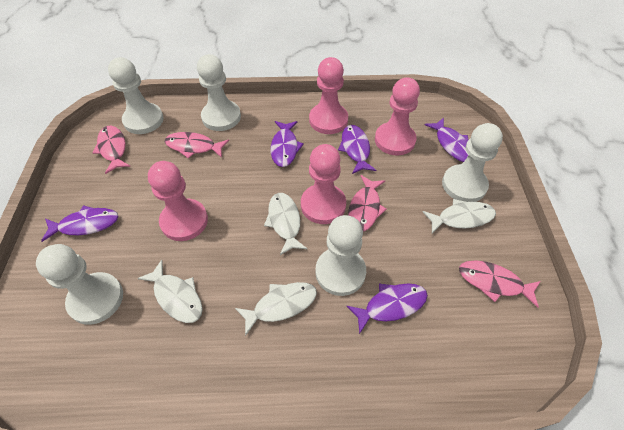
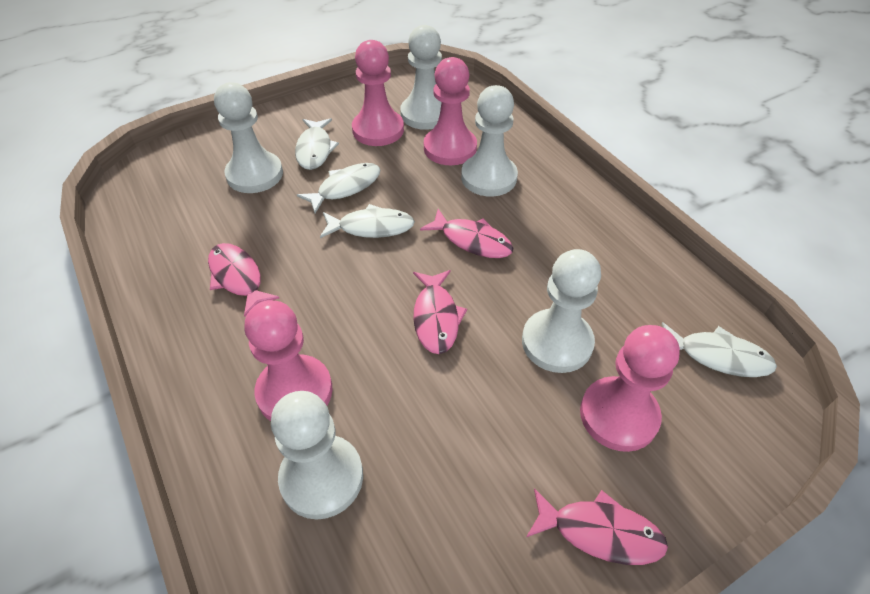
purple fish: 5 -> 0

